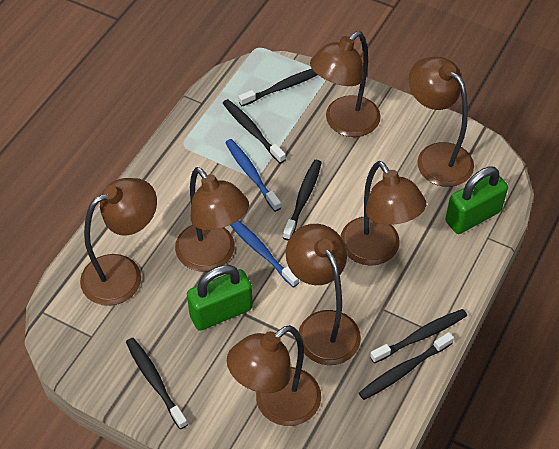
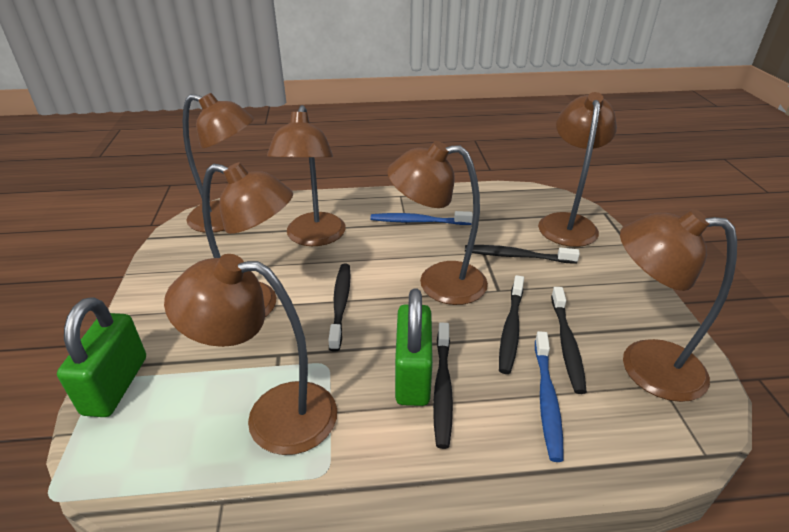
black toothbrush: 6 -> 5

